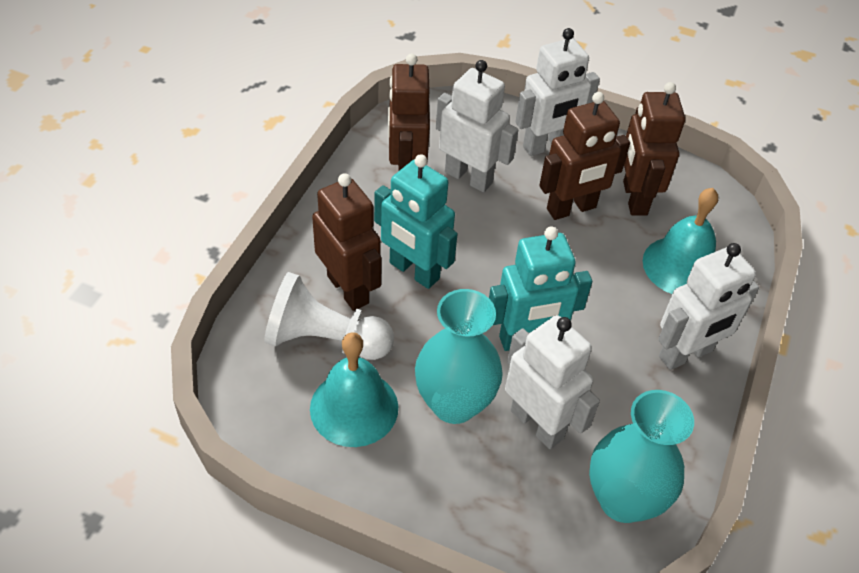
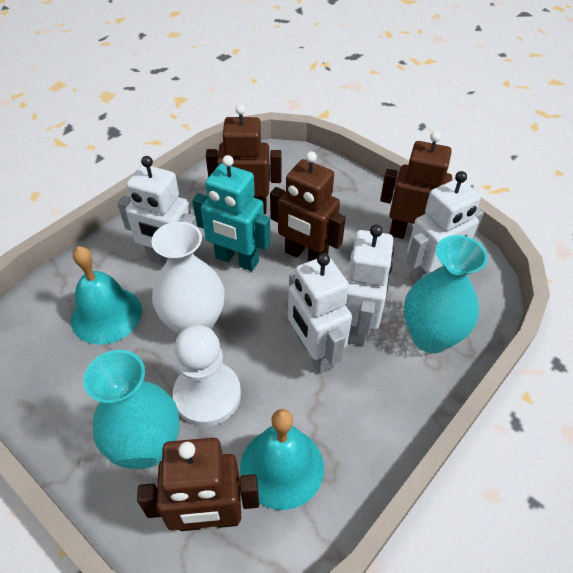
turquoise robot: 2 -> 1
white vase: 0 -> 1

